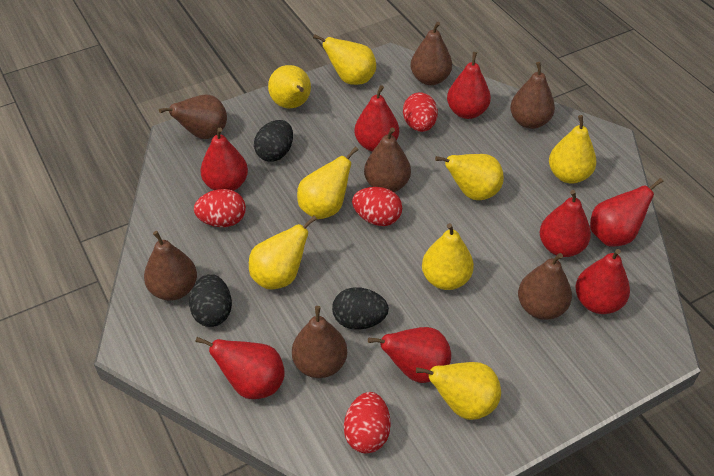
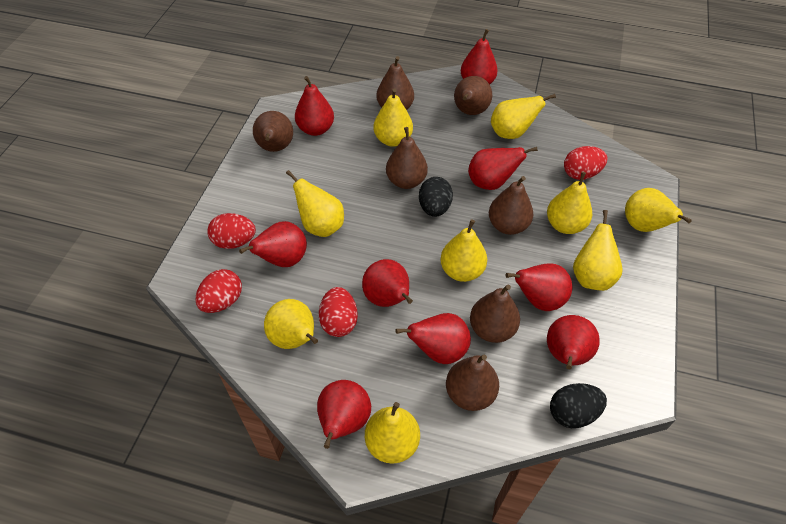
black egg: 3 -> 2
red pear: 8 -> 9
yellow pear: 8 -> 9

